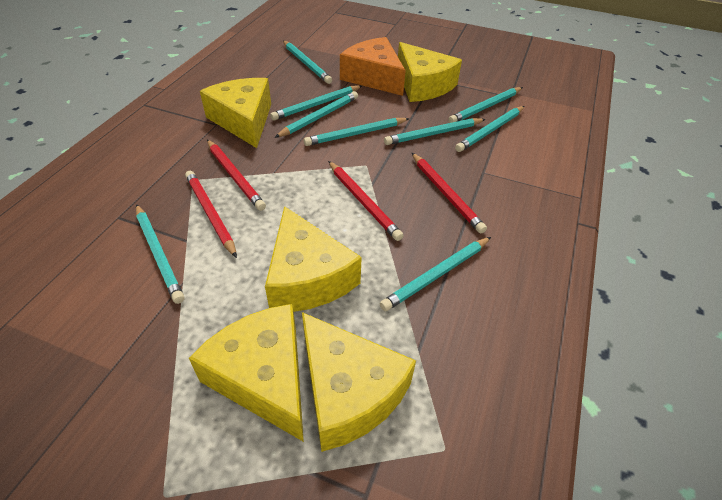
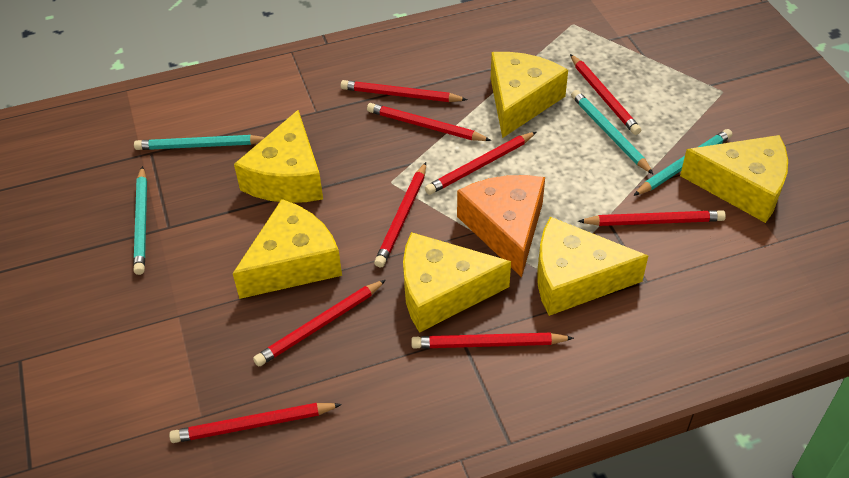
red pencil: 4 -> 9
turquoise pencil: 9 -> 4
yellow cheese: 5 -> 6

